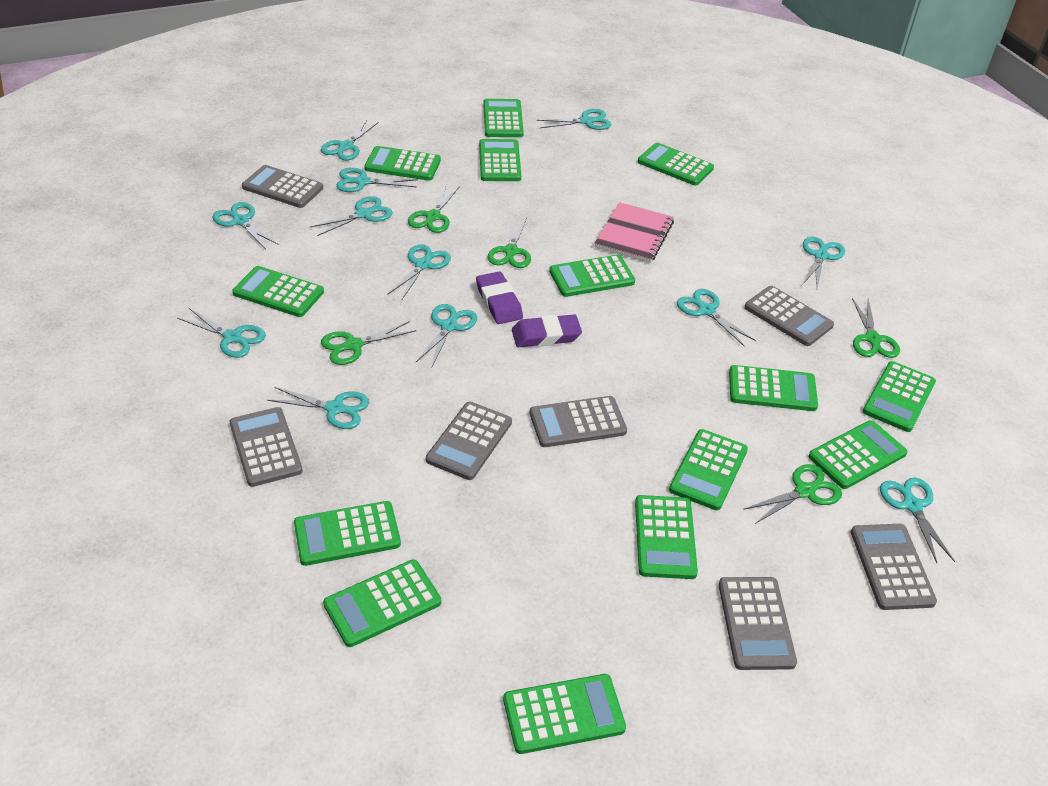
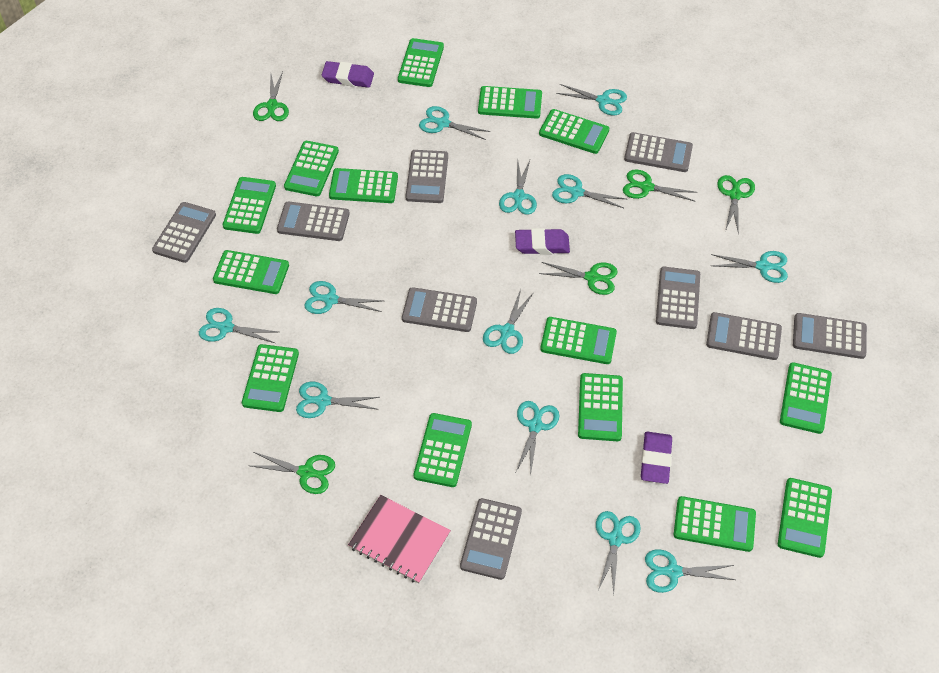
grey calculator: 7 -> 9
purple eraser: 2 -> 3

